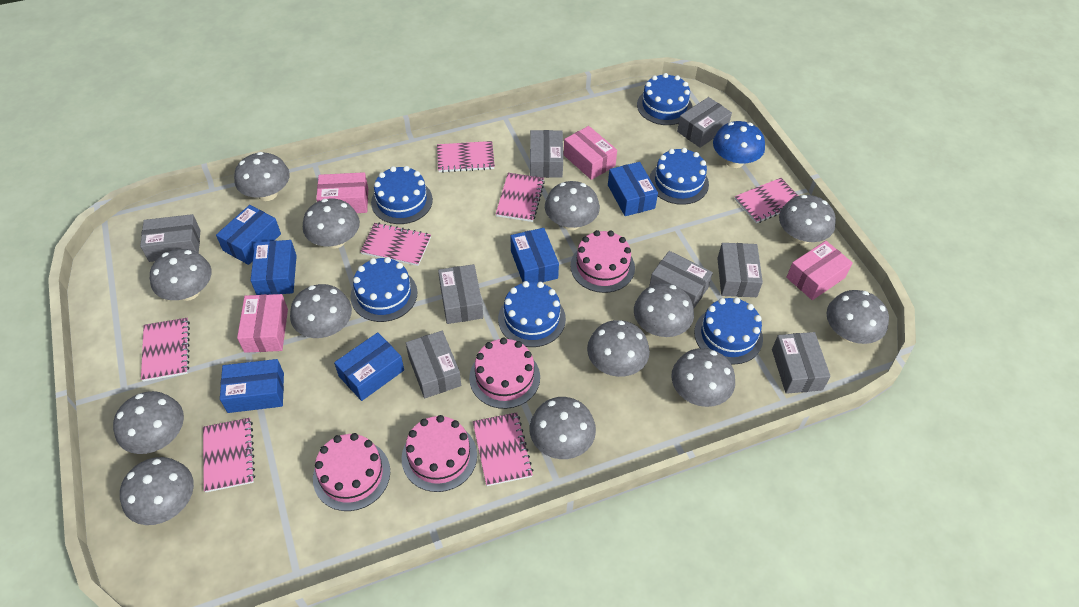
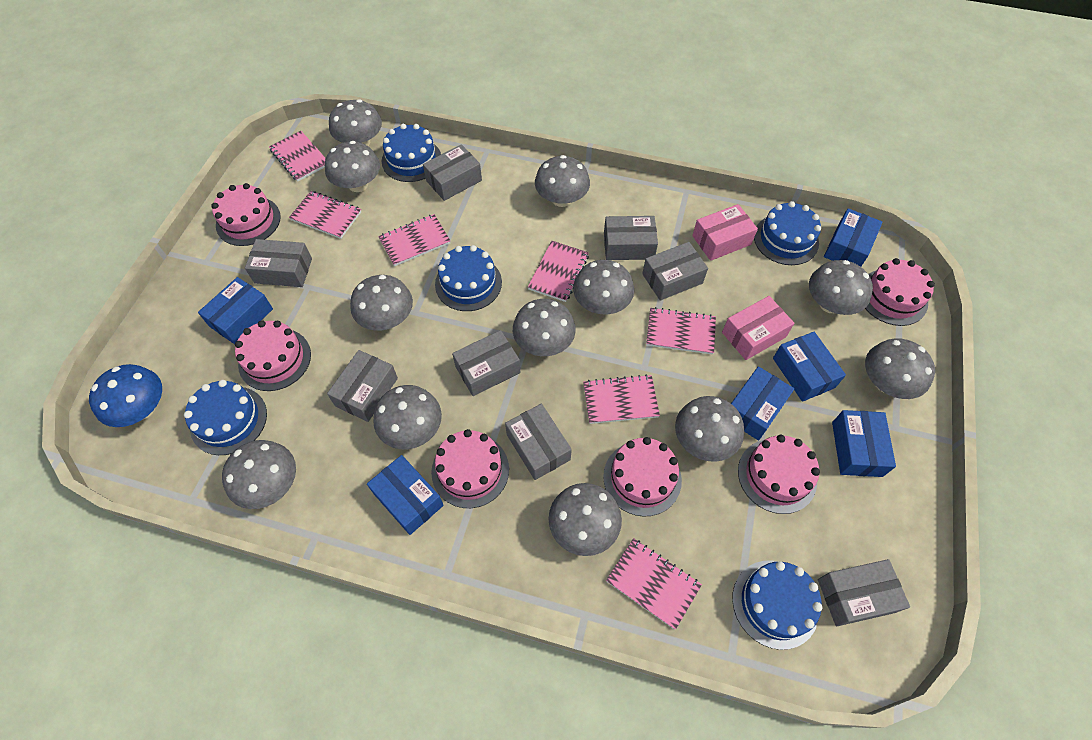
blue cake: 6 -> 5
grey mushroom: 13 -> 12
pink box: 4 -> 2
pink cake: 4 -> 6

